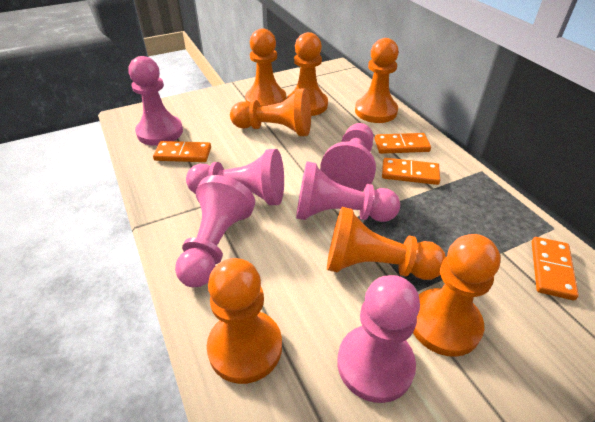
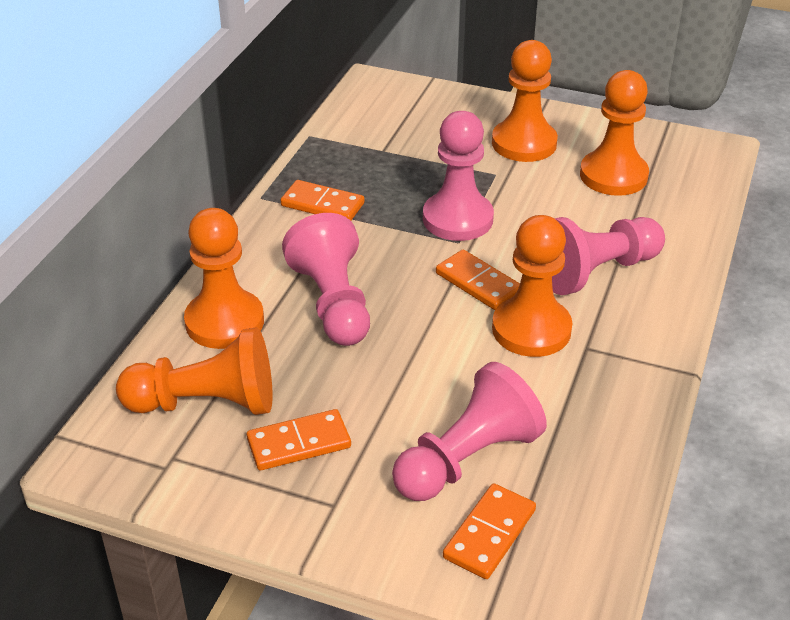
orange pawn: 7 -> 5
pink pawn: 6 -> 4

